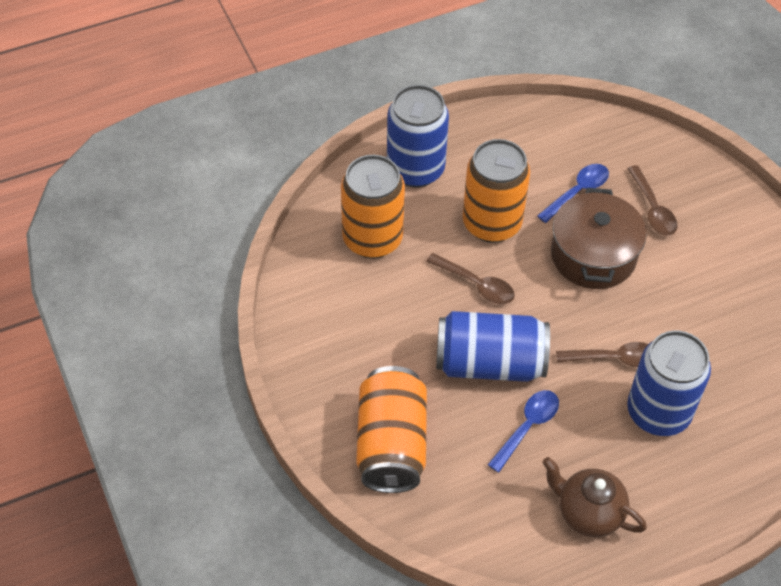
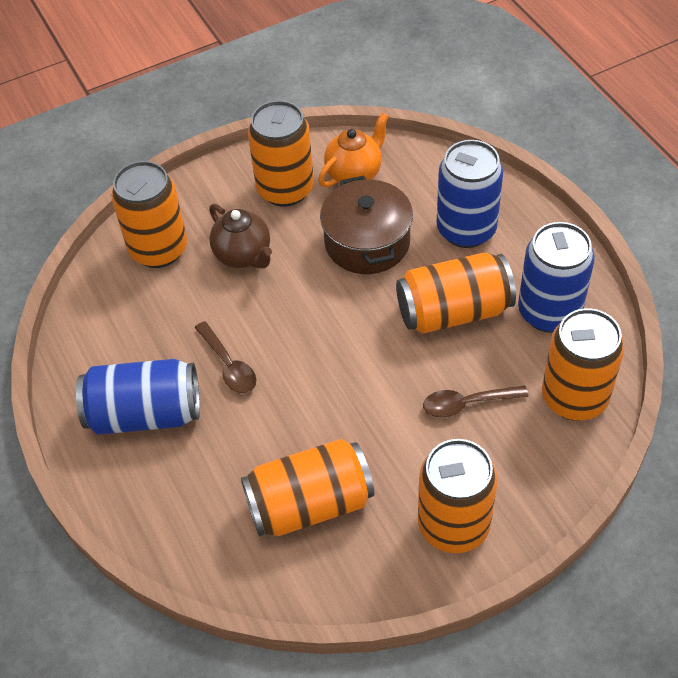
blue spoon: 2 -> 0
brown spoon: 3 -> 2
orange can: 3 -> 6
orange teapot: 0 -> 1

